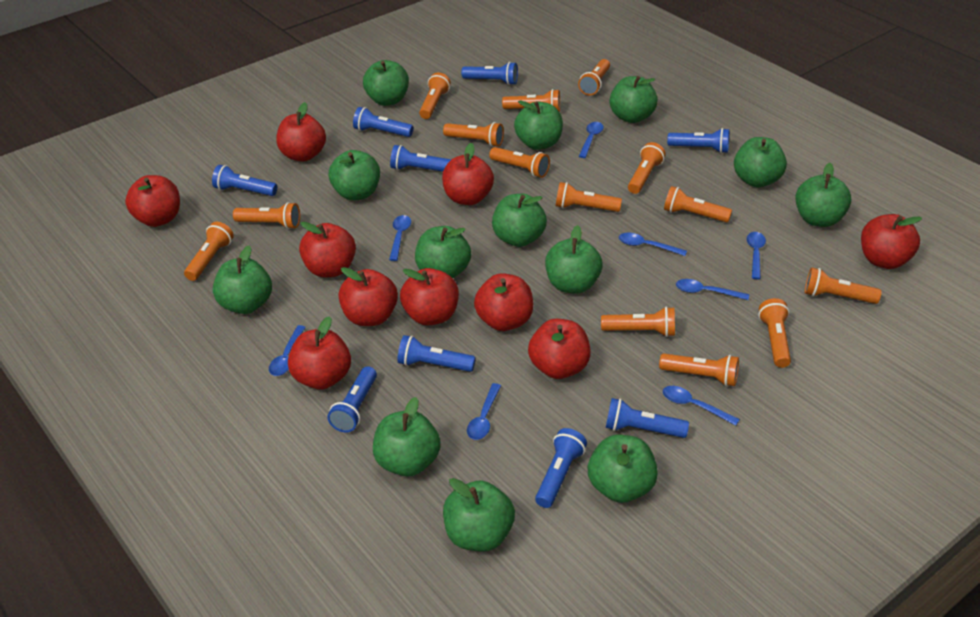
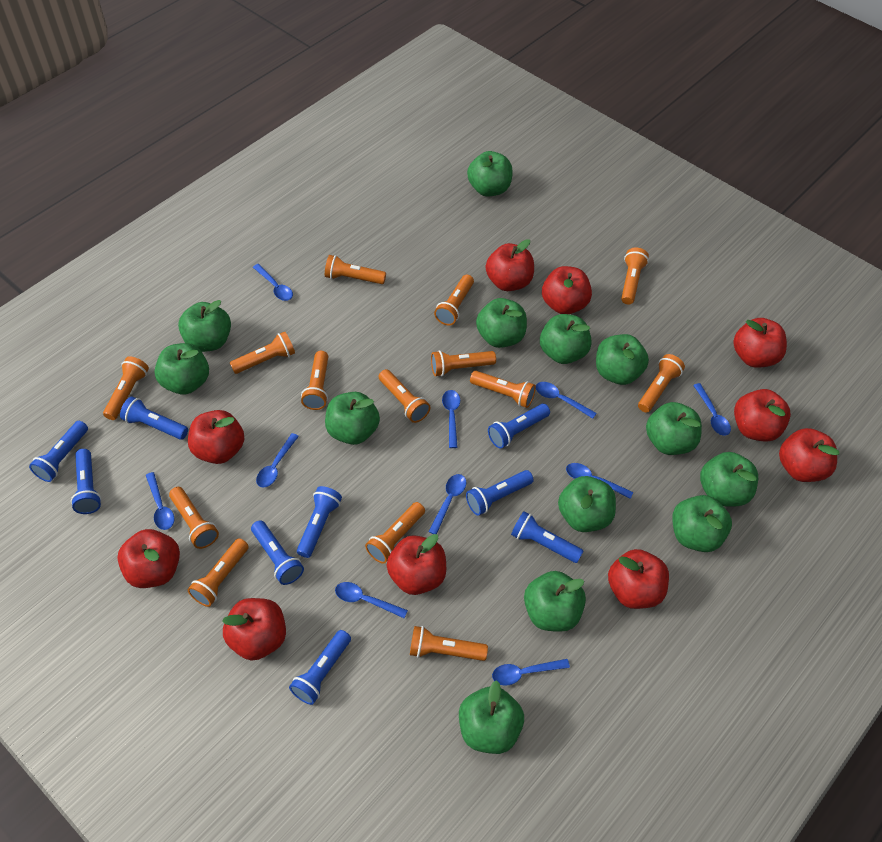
blue spoon: 8 -> 10

